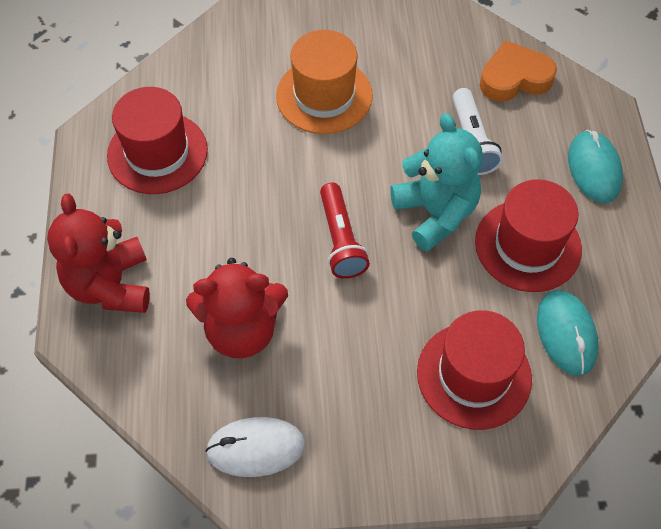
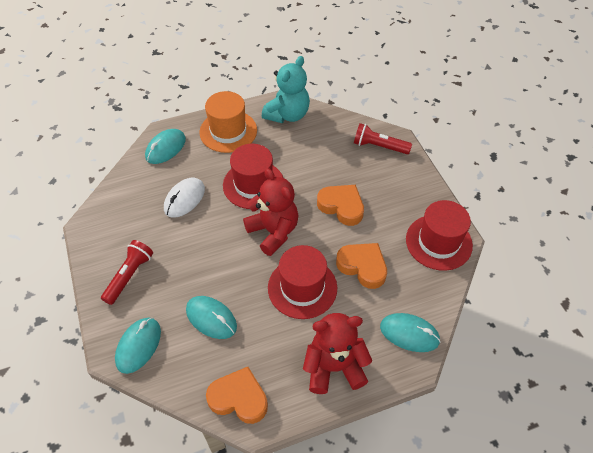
orange heart: 1 -> 3
red flashlight: 1 -> 2
turquoise mouse: 2 -> 4
white flashlight: 1 -> 0

